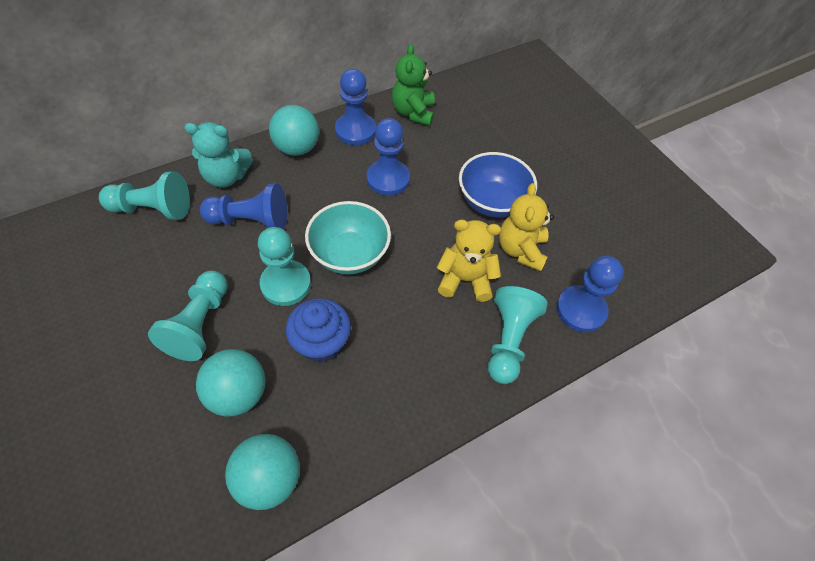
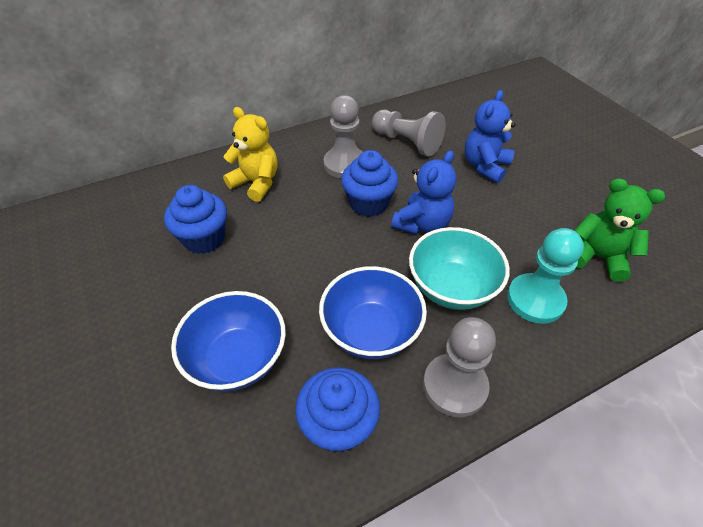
blue bowl: 1 -> 2
blue cupcake: 1 -> 3
blue pawn: 4 -> 0
blue teddy bear: 0 -> 2
grey pawn: 0 -> 3
turquoise ball: 3 -> 0
turquoise pawn: 4 -> 1
turquoise teddy bear: 1 -> 0
yellow teddy bear: 2 -> 1

